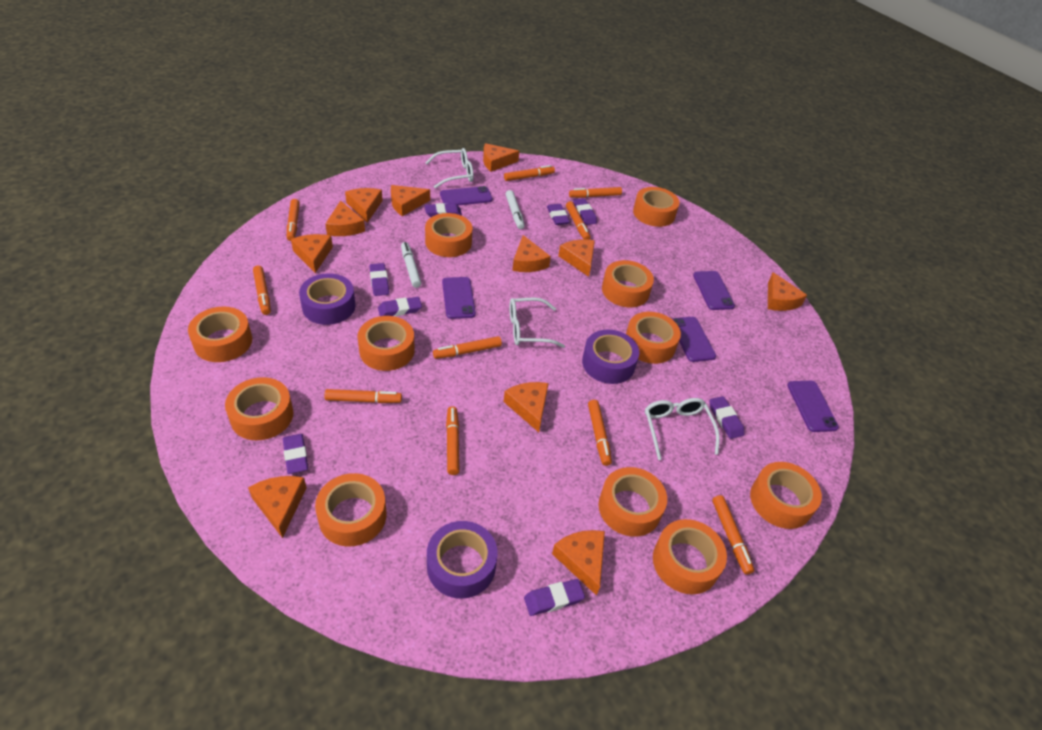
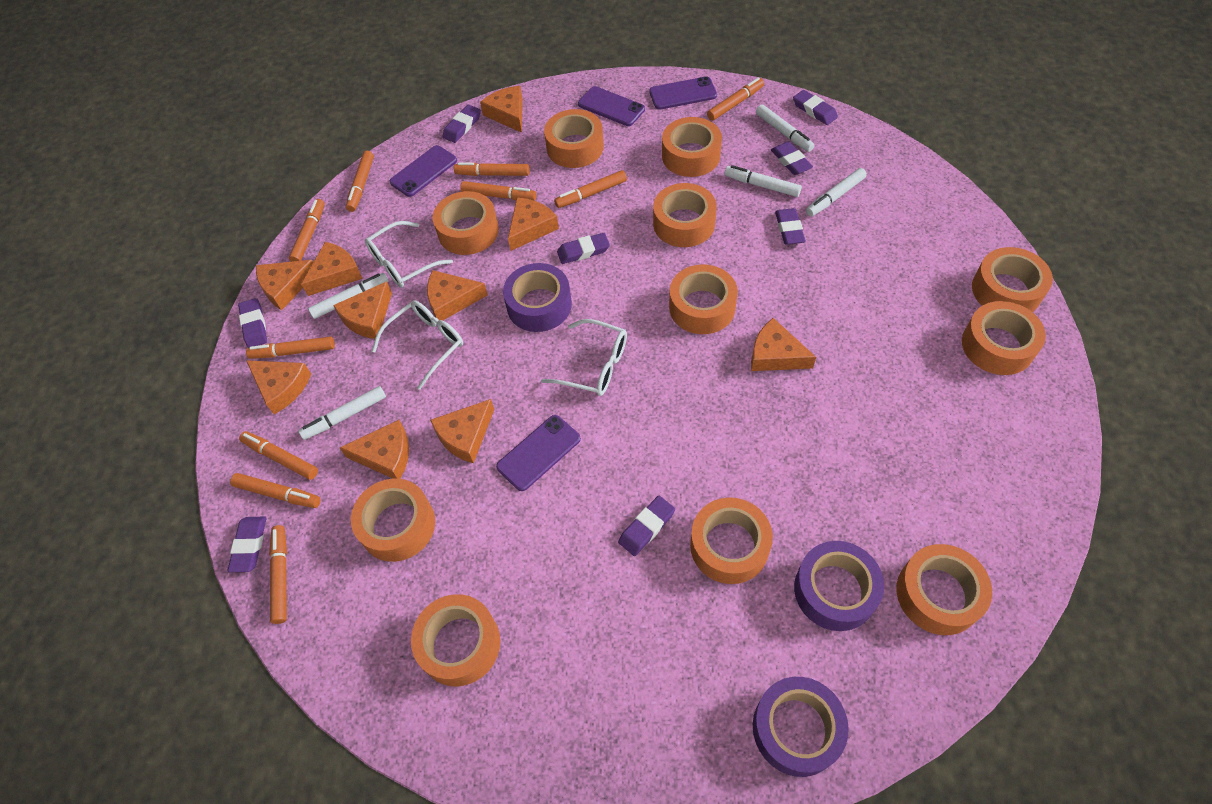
orange cheese: 11 -> 10
purple phone: 5 -> 4
white marker: 2 -> 5

